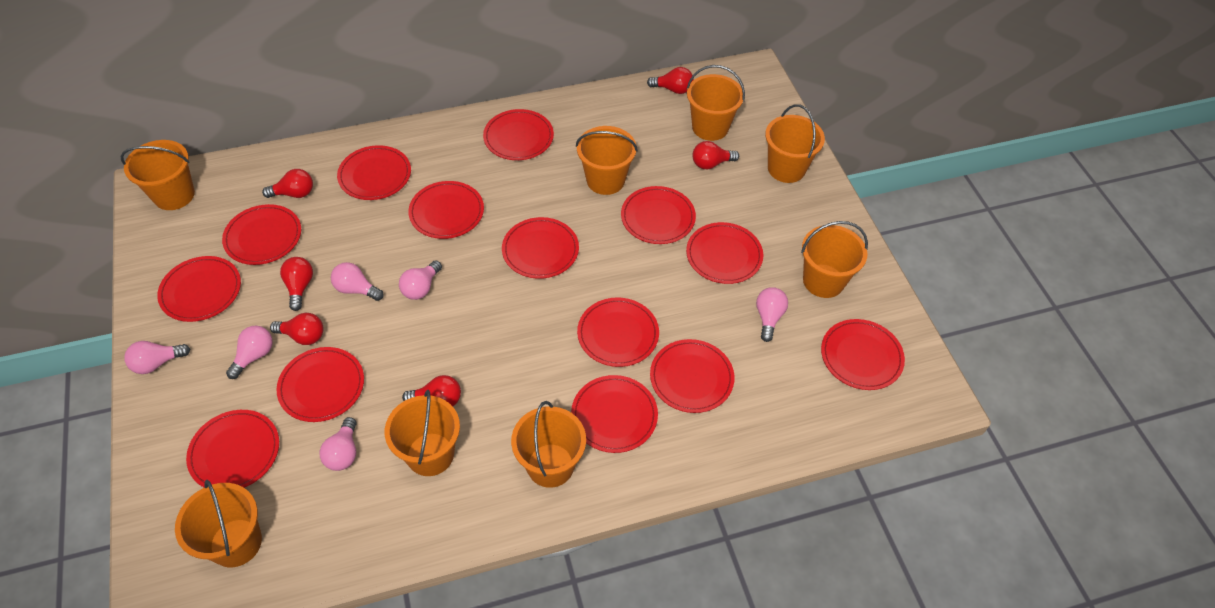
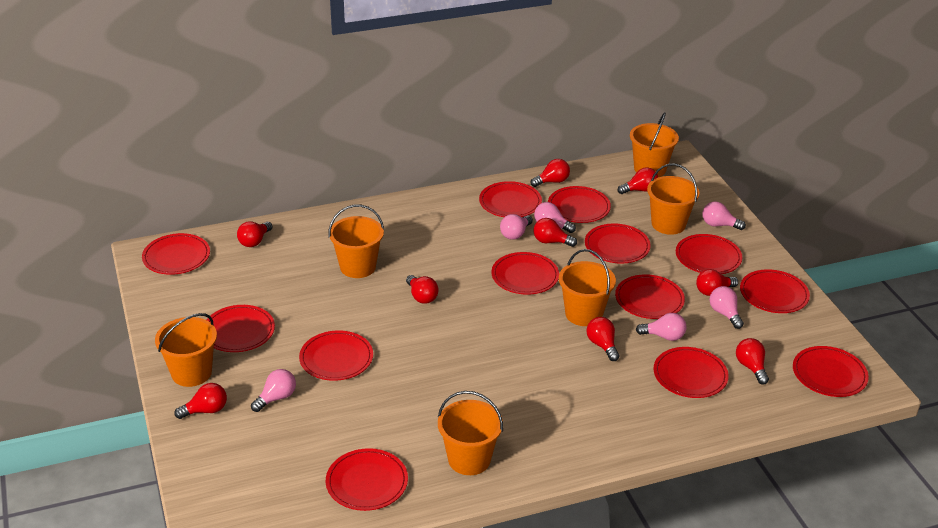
orange bucket: 8 -> 6
red light bulb: 6 -> 9
red plate: 14 -> 13

